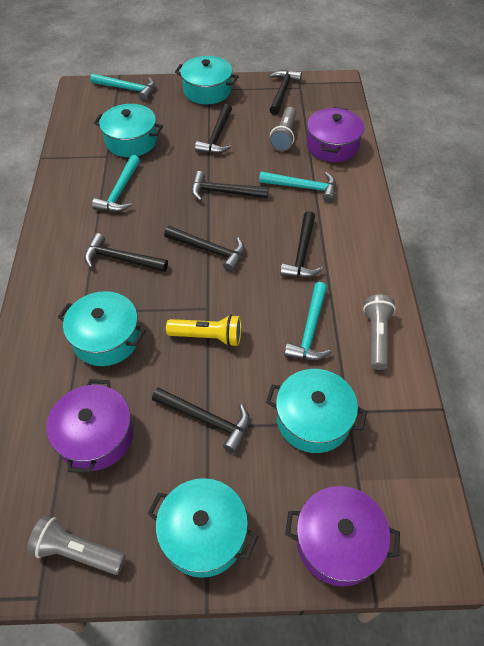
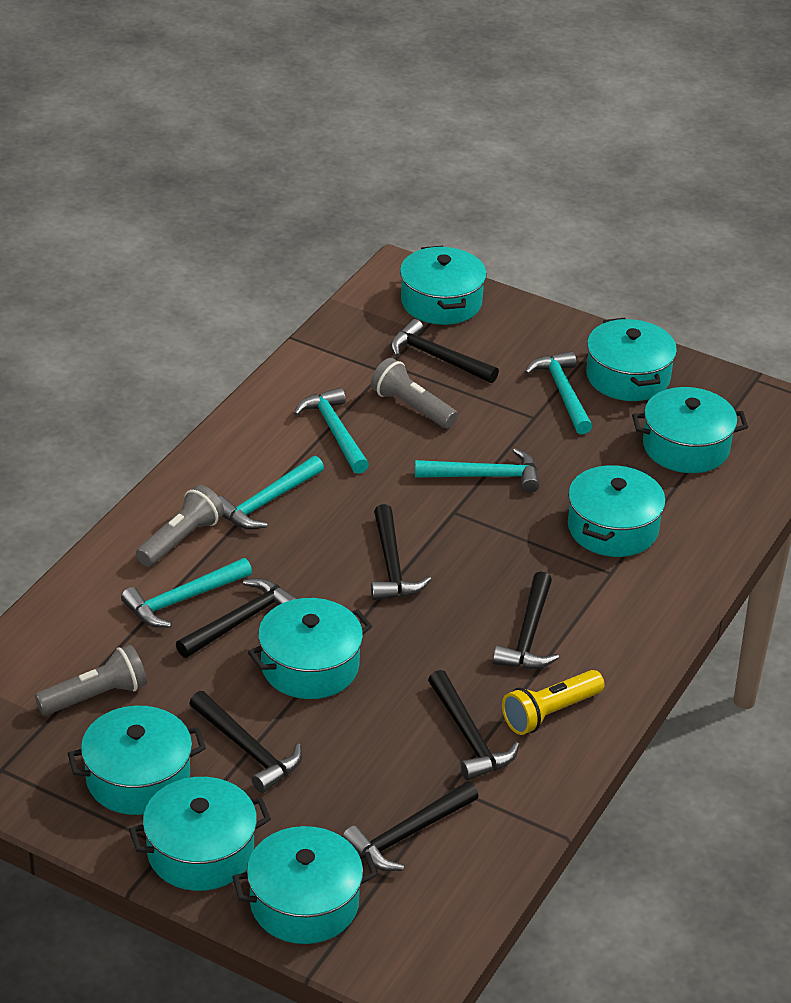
purple pot: 3 -> 0
turquoise hammer: 4 -> 5
turquoise pot: 5 -> 8

